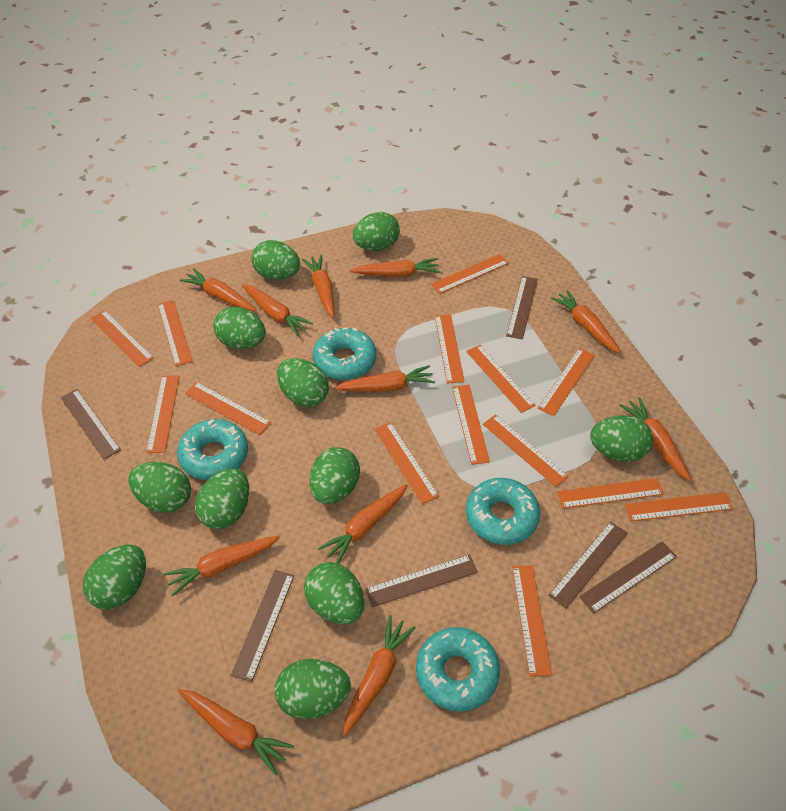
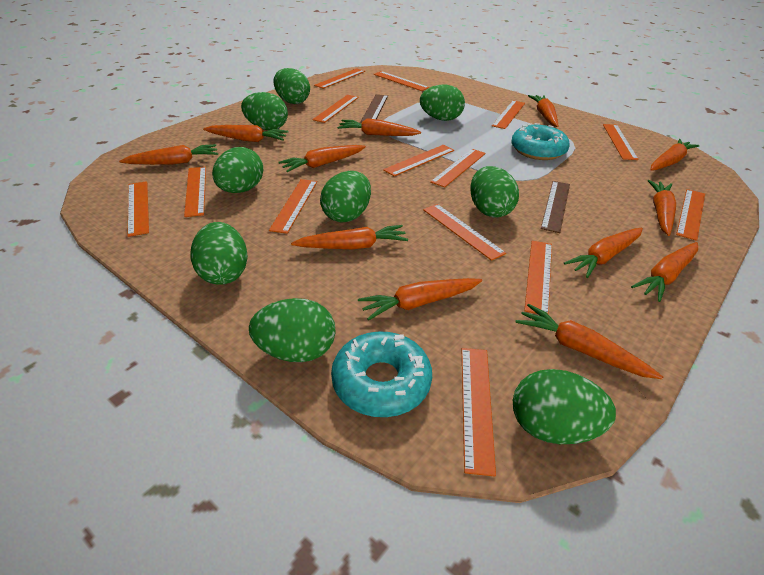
brown ruler: 6 -> 2
green egg: 11 -> 9
orange carrot: 11 -> 12
turquoise donut: 4 -> 2

